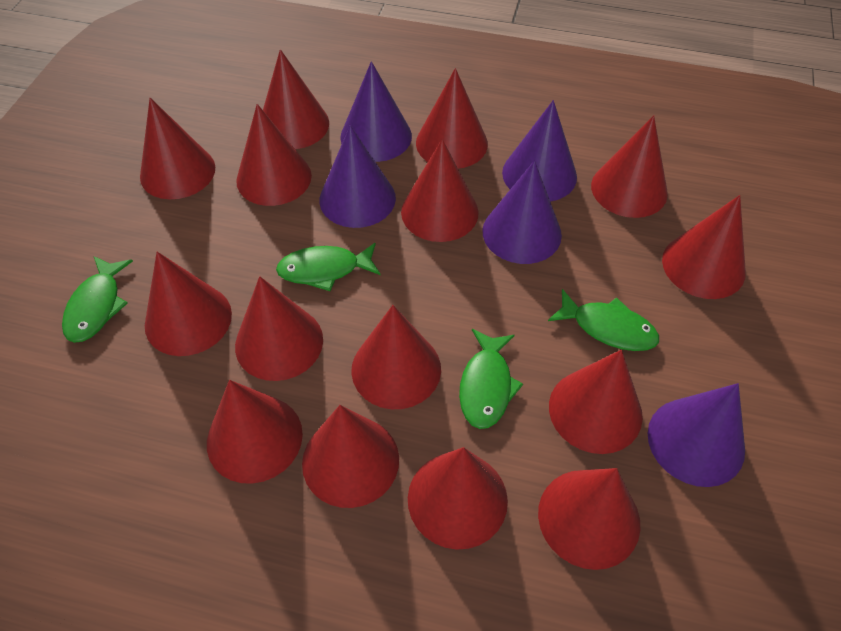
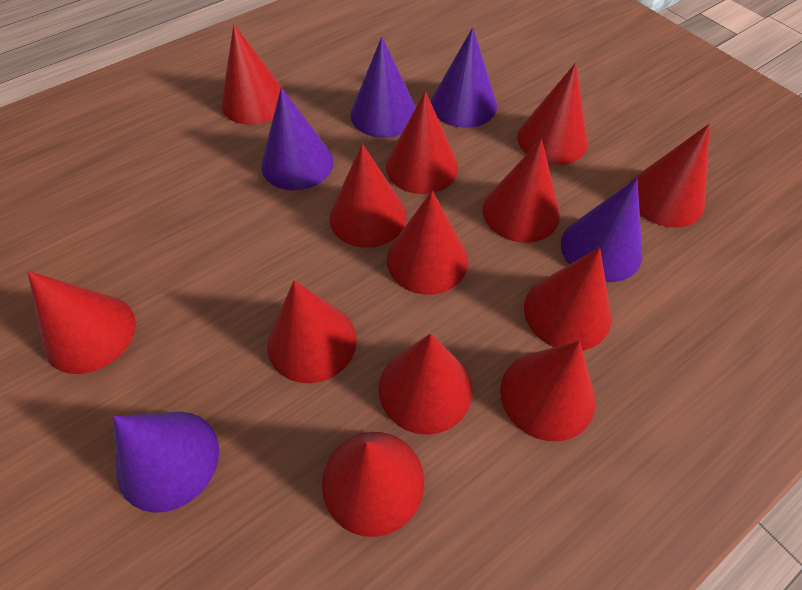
green fish: 4 -> 0
red cone: 15 -> 13

